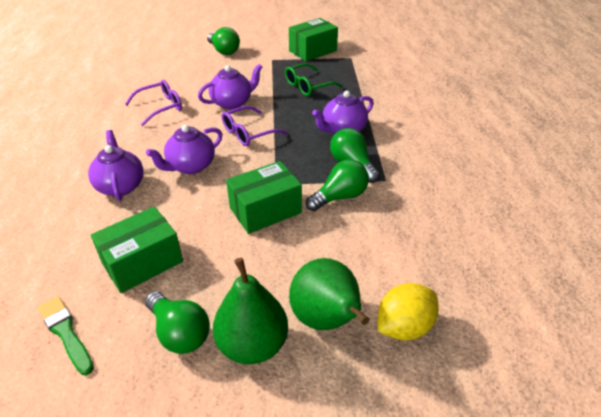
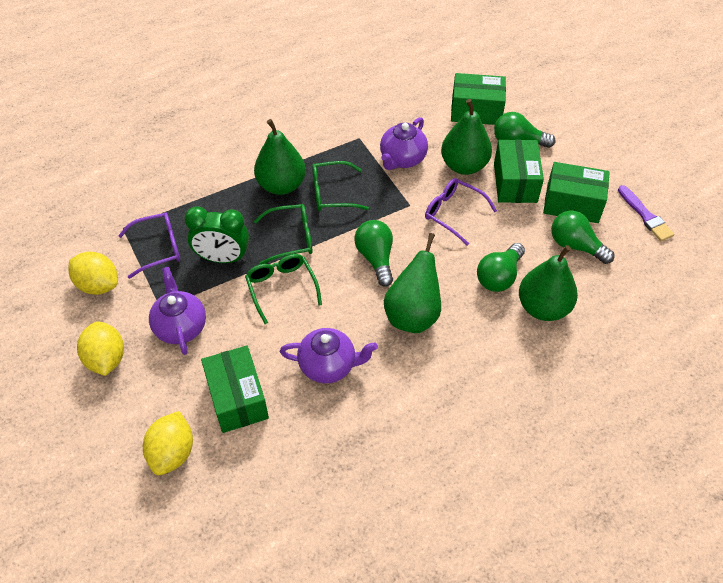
green box: 3 -> 4
green brush: 1 -> 0
green clock: 0 -> 1
green glasses: 1 -> 3
green pear: 2 -> 4
purple brush: 0 -> 1
purple teapot: 4 -> 3
yellow lemon: 1 -> 3

